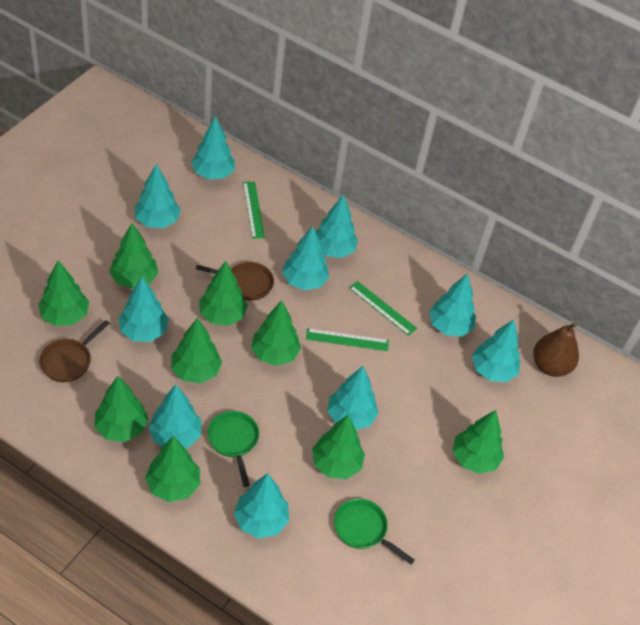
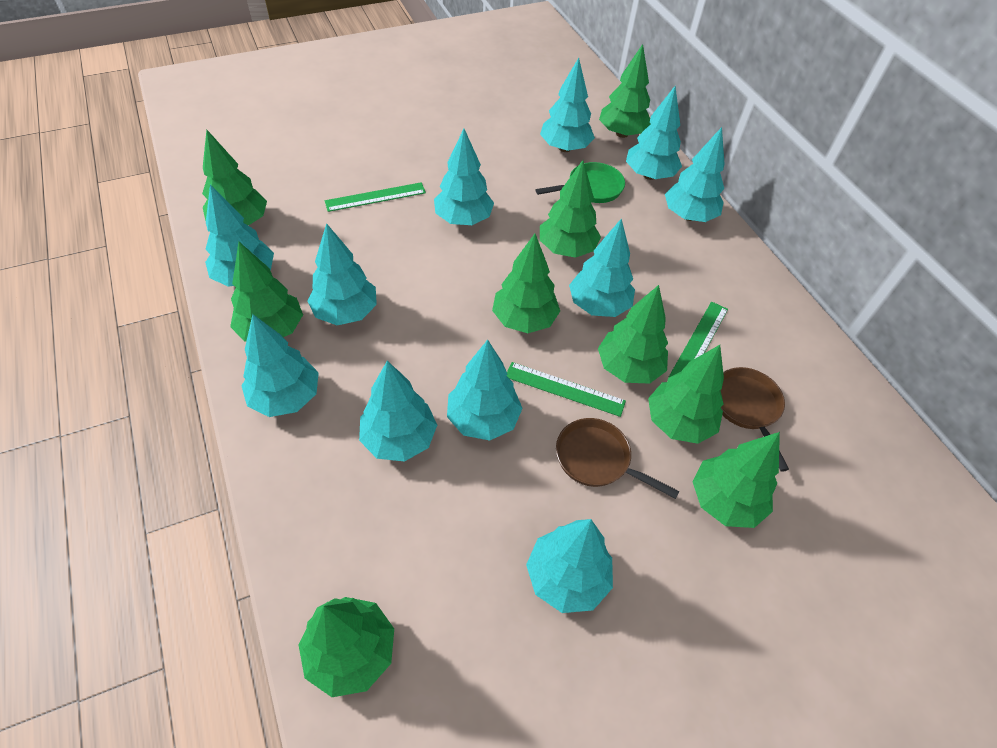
brown pear: 1 -> 0
green pan: 2 -> 1
turquoise tree: 10 -> 11

